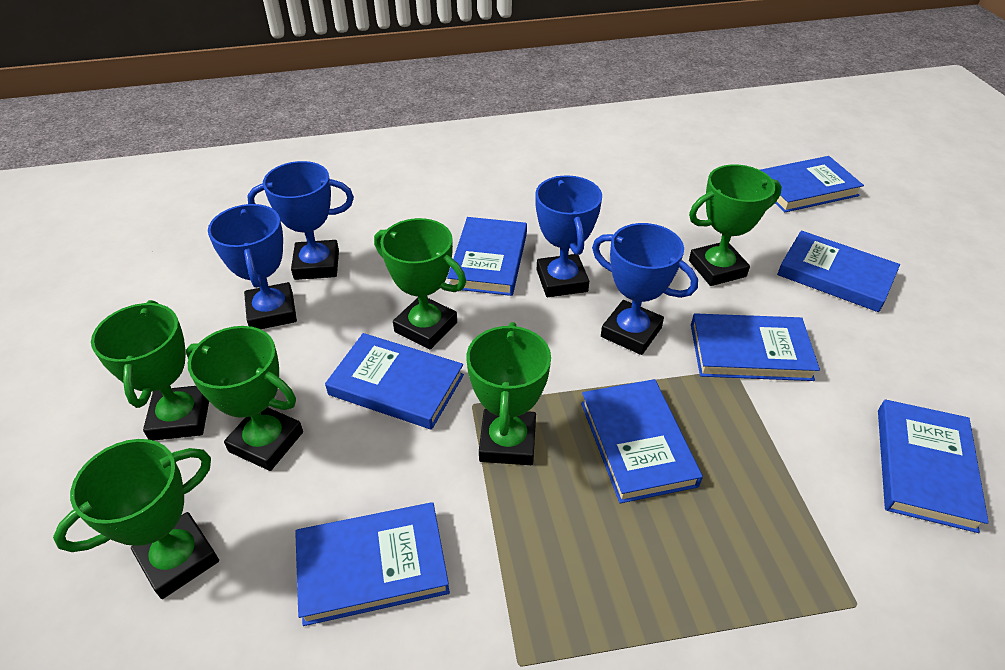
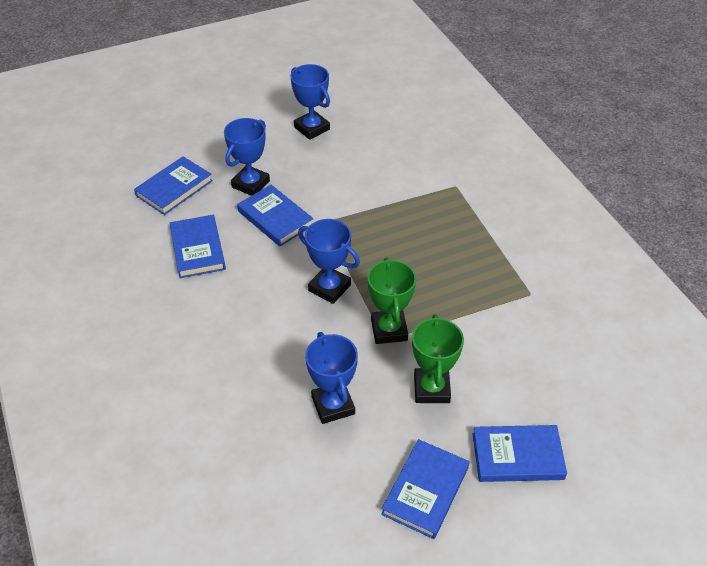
blue book: 8 -> 5
green trophy: 6 -> 2

